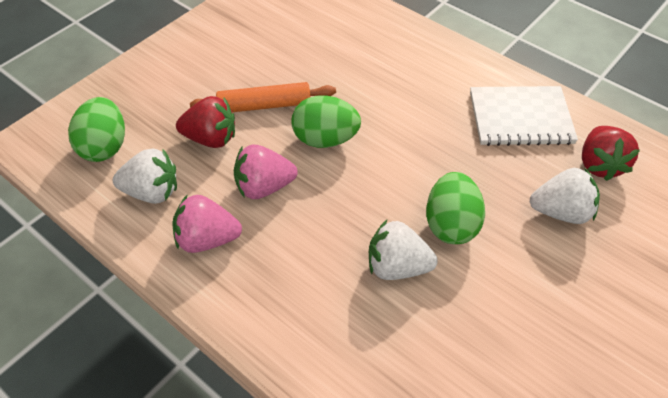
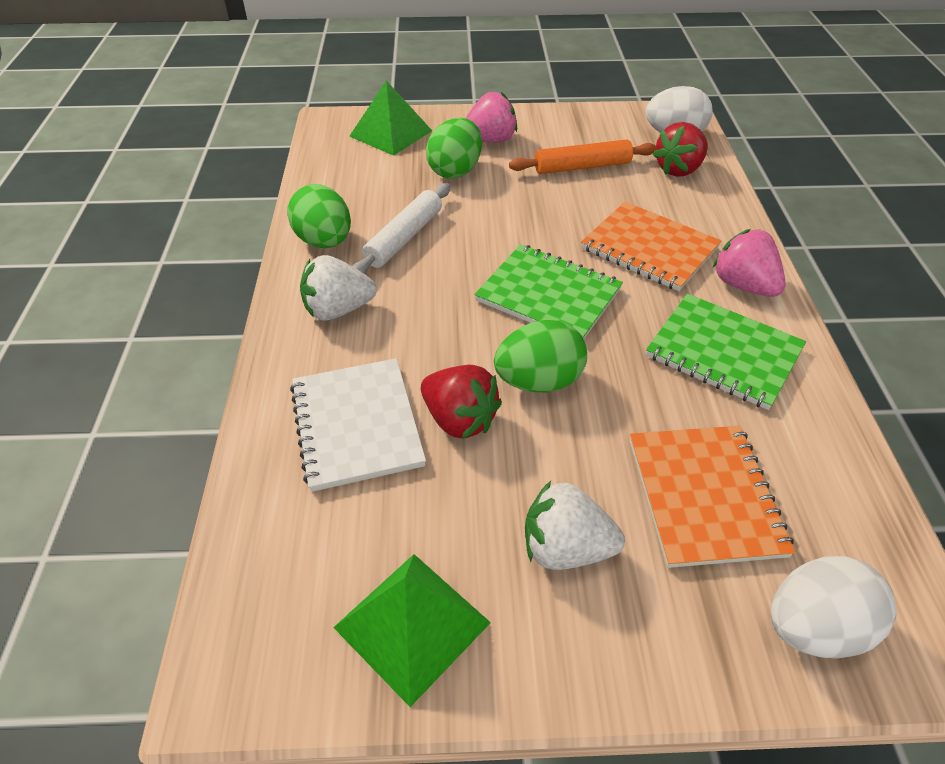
green notebook: 0 -> 2
green pyramid: 0 -> 2
orange notebook: 0 -> 2
white egg: 0 -> 2
white rolling pin: 0 -> 1
white strawberry: 3 -> 2

